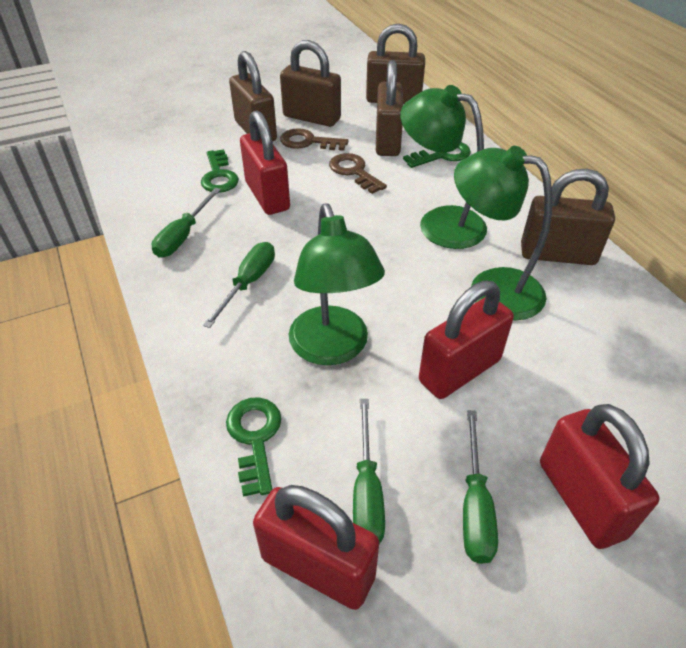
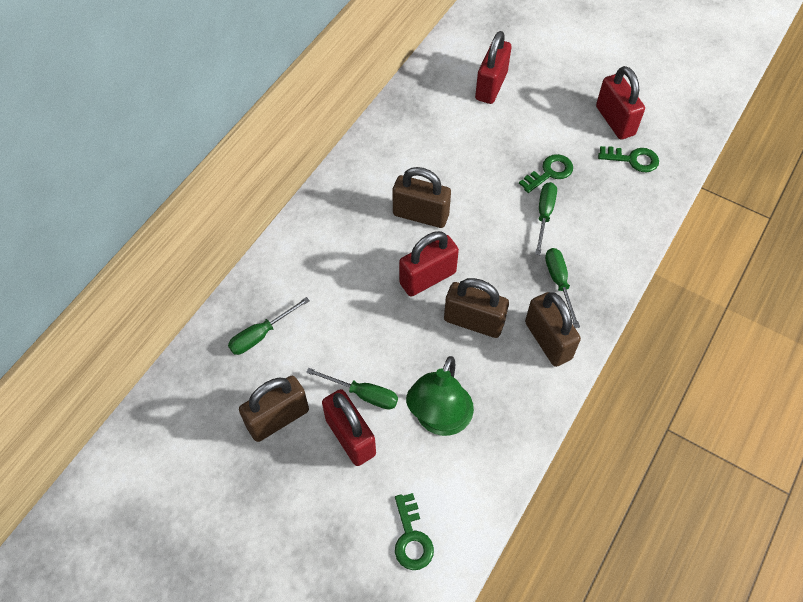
brown key: 2 -> 0
brown padlock: 5 -> 4
green lamp: 3 -> 1

